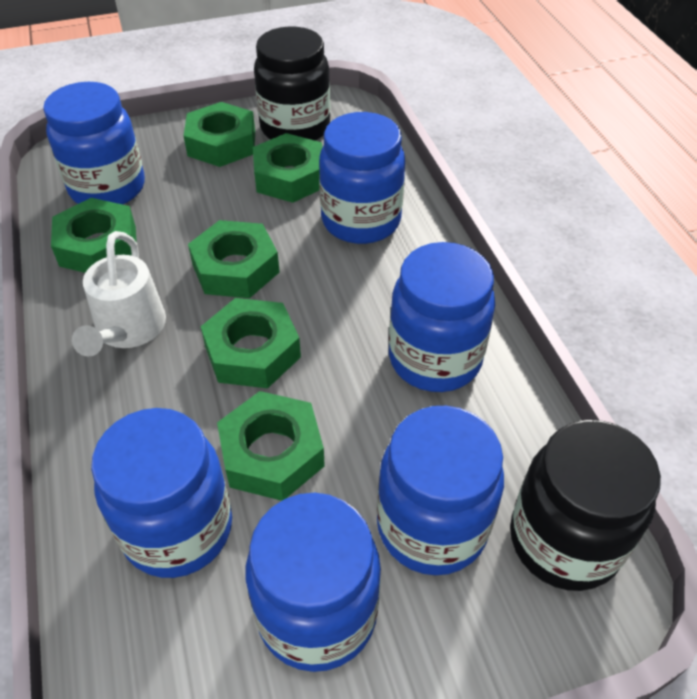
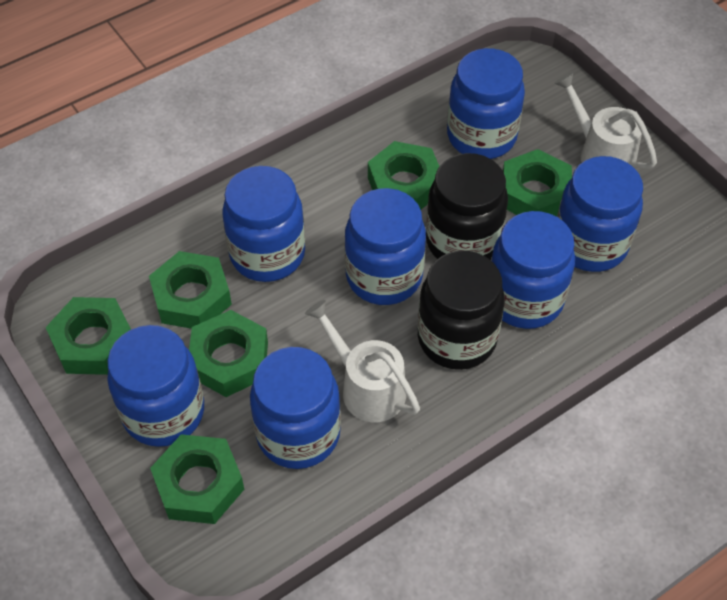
blue jar: 6 -> 7
white watering can: 1 -> 2

